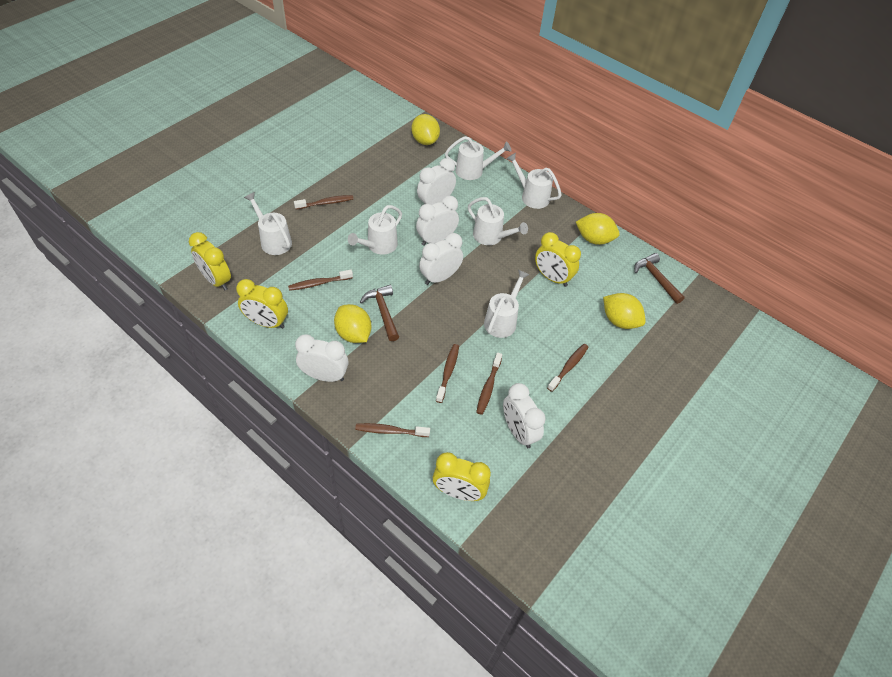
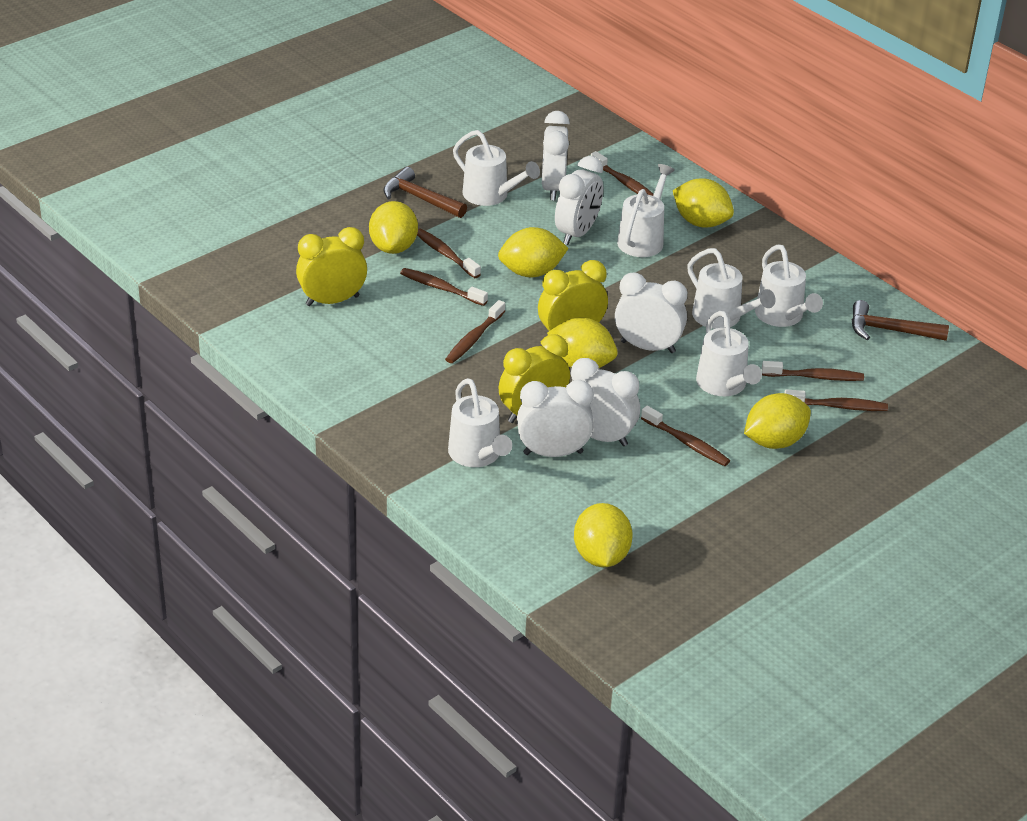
brown toothbrush: 6 -> 7
yellow clock: 4 -> 3
yellow lemon: 4 -> 6

